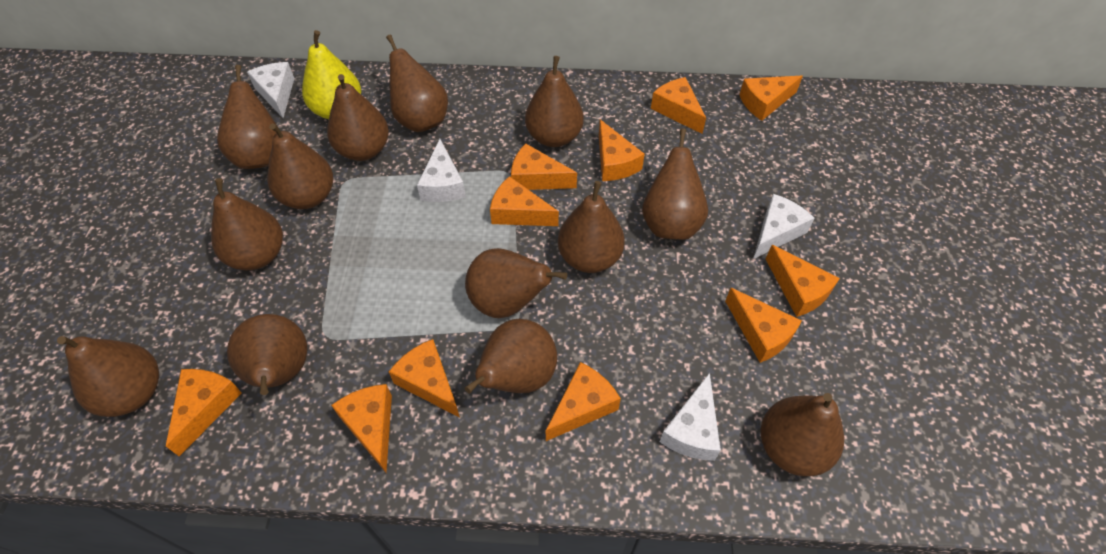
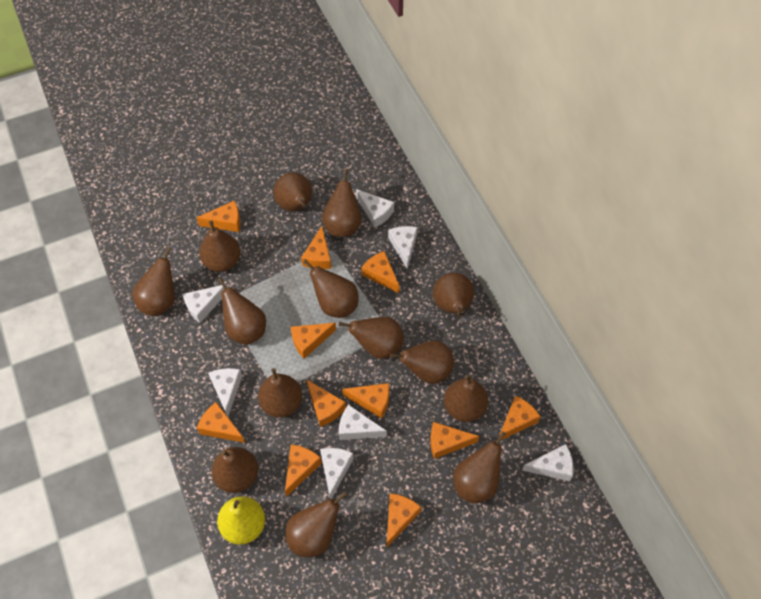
brown pear: 13 -> 14
white cheese: 4 -> 7

